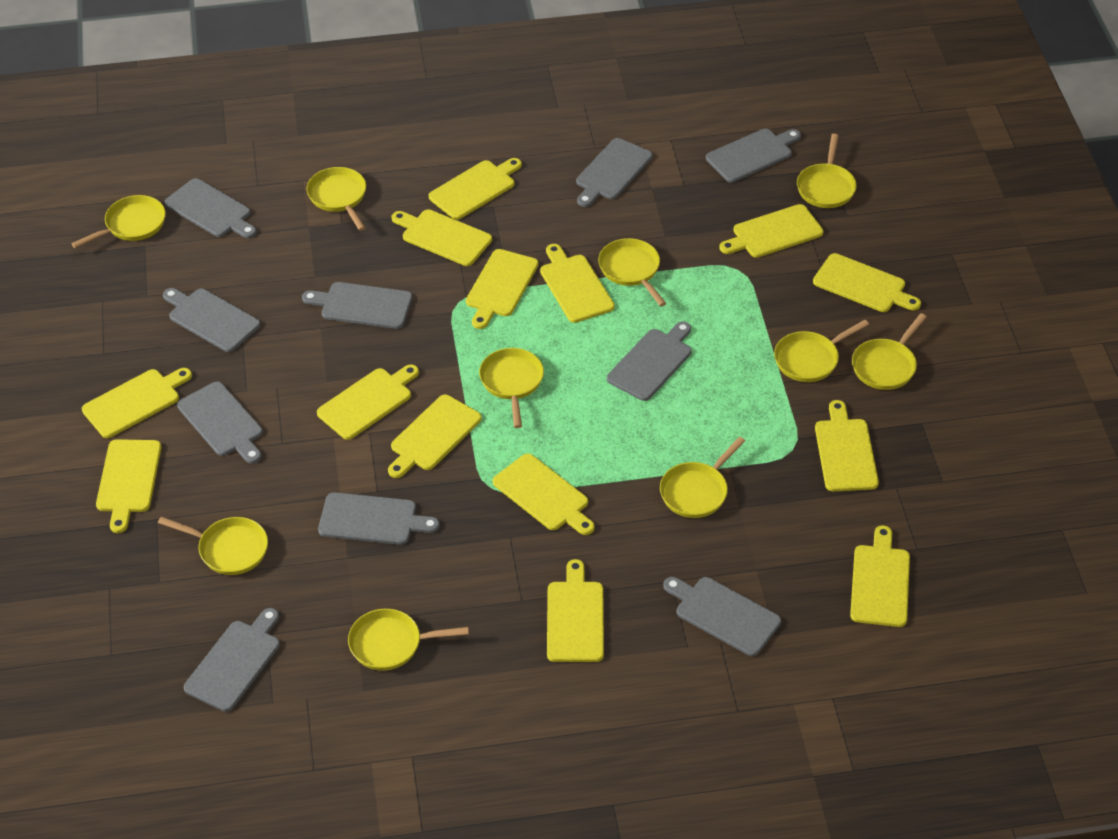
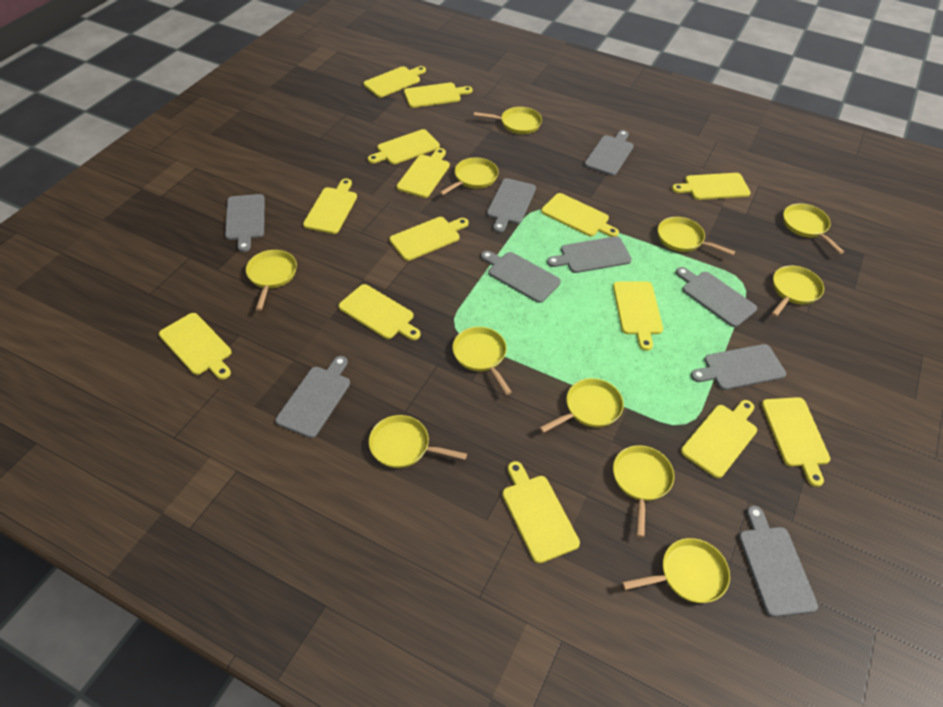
grey cutting board: 10 -> 9
yellow pan: 10 -> 11

